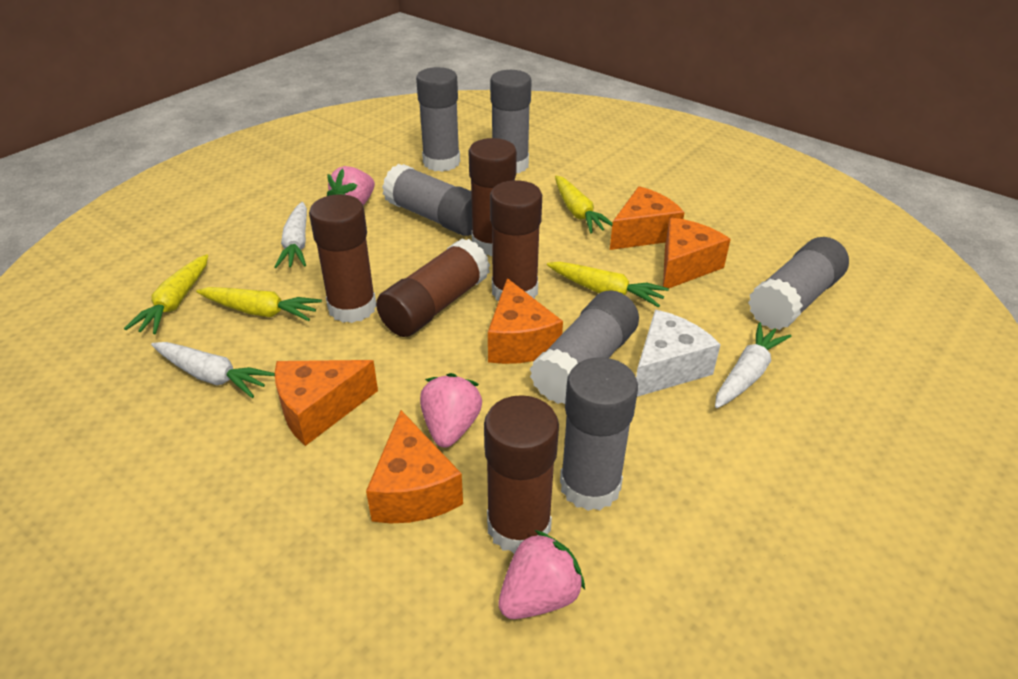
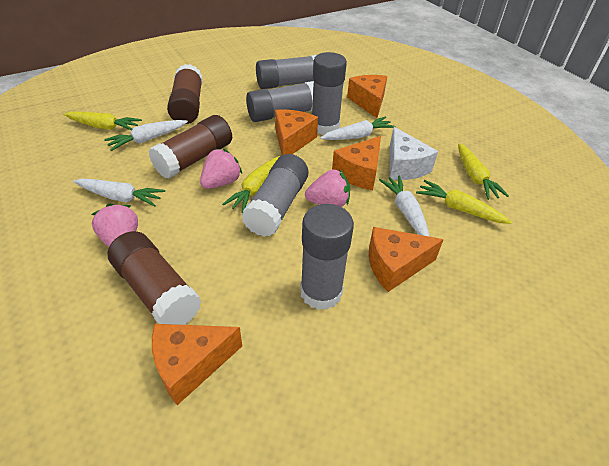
brown glue stick: 5 -> 3
grey glue stick: 6 -> 5
white carrot: 3 -> 4

